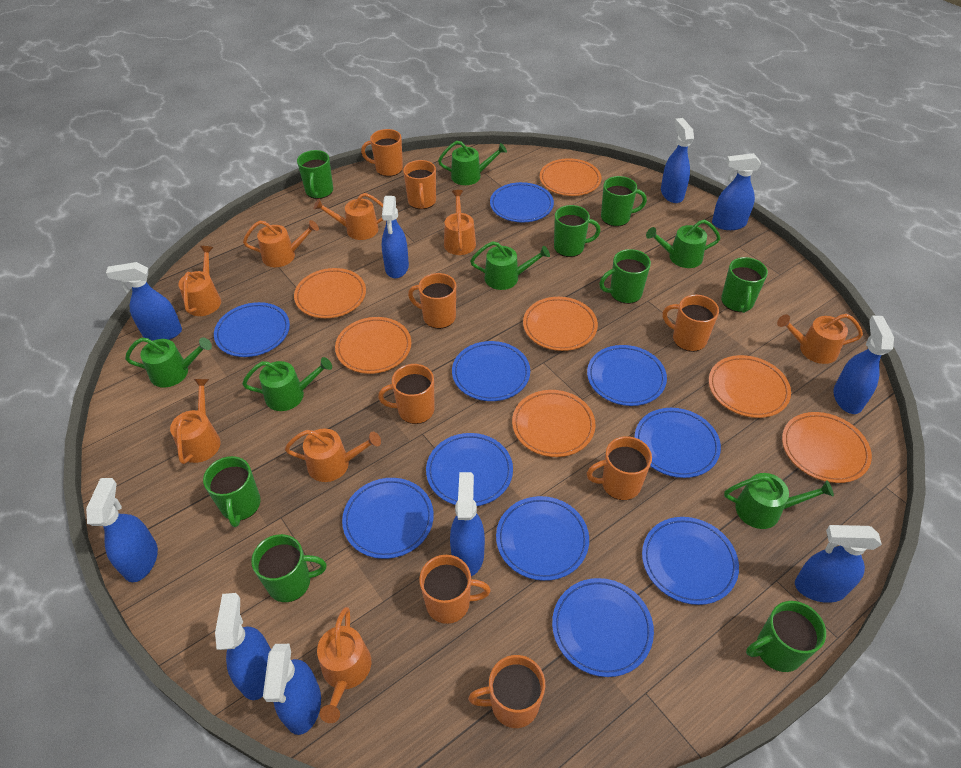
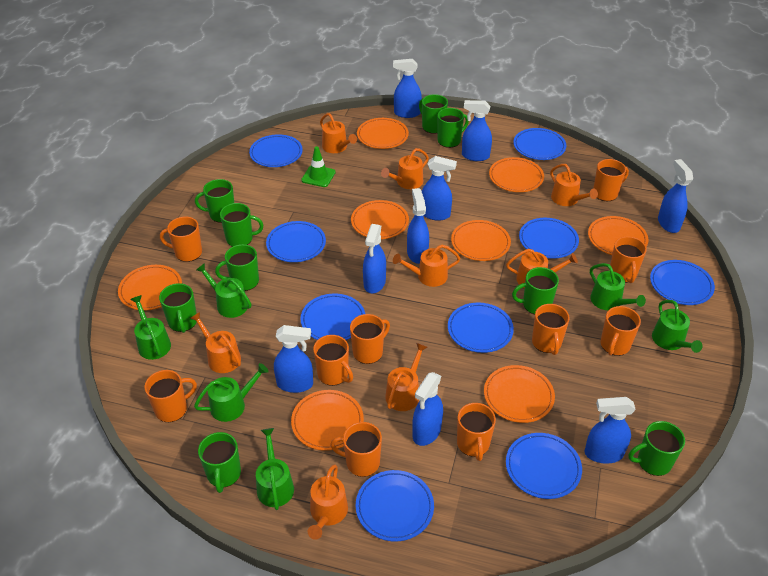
blue plate: 10 -> 9
blue spray bottle: 10 -> 9
green mug: 8 -> 9
green traffic cone: 0 -> 1
orange mug: 8 -> 10
orange plate: 7 -> 8

